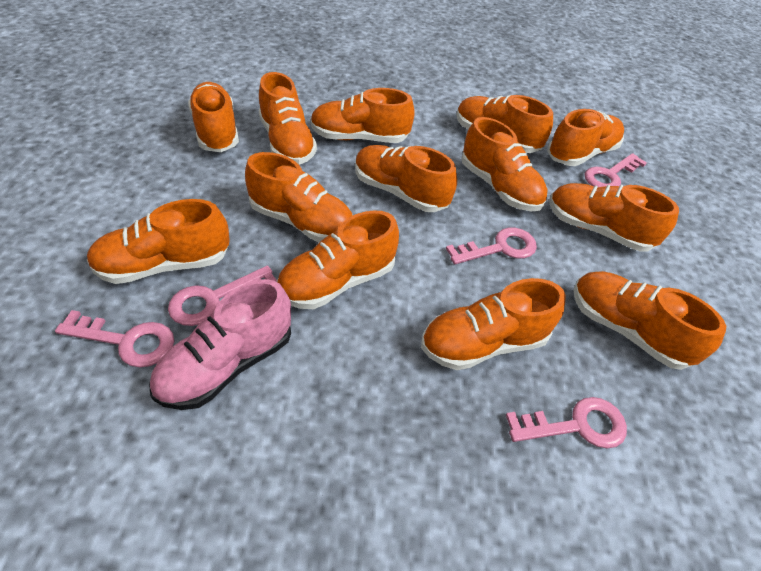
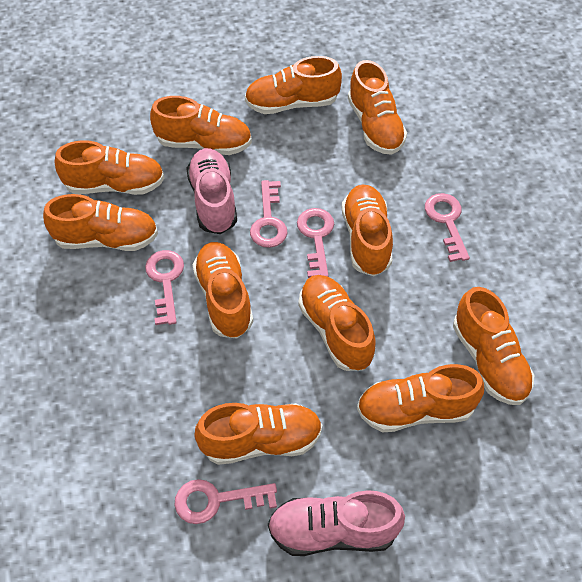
orange shoe: 13 -> 11
pink shoe: 1 -> 2

